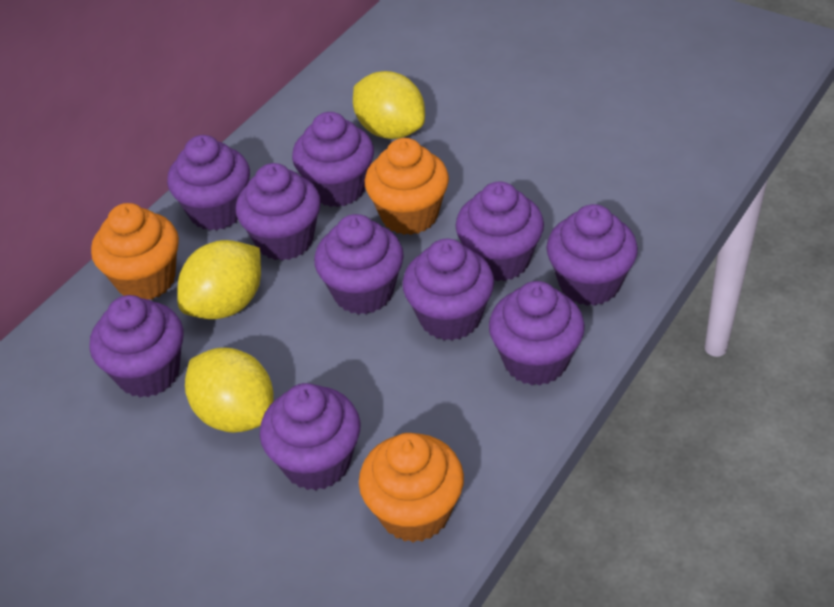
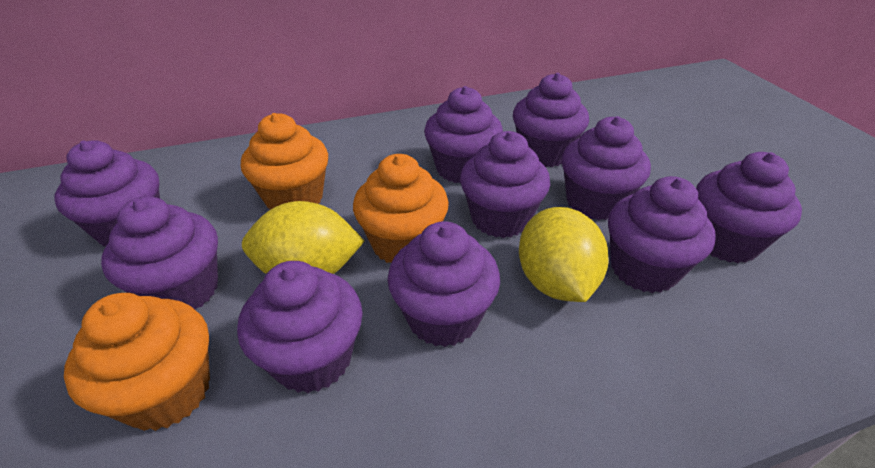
yellow lemon: 3 -> 2

